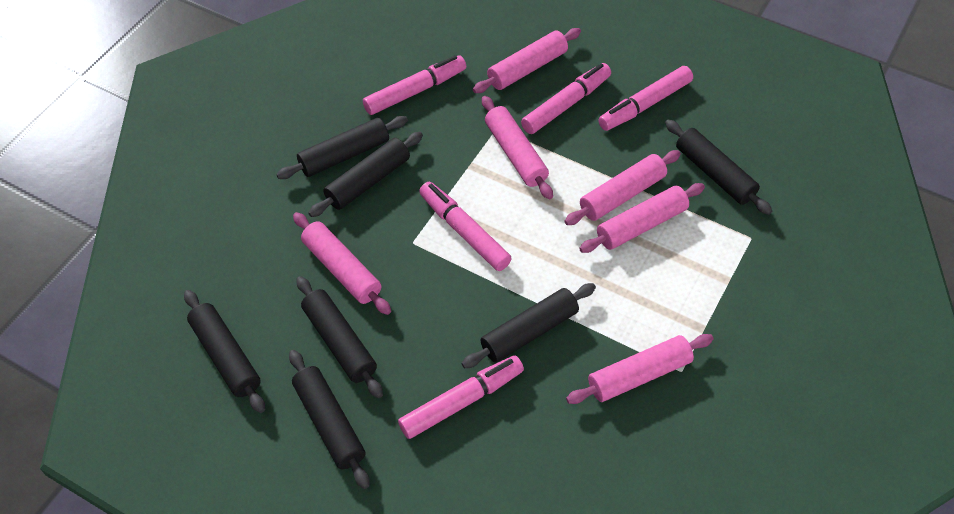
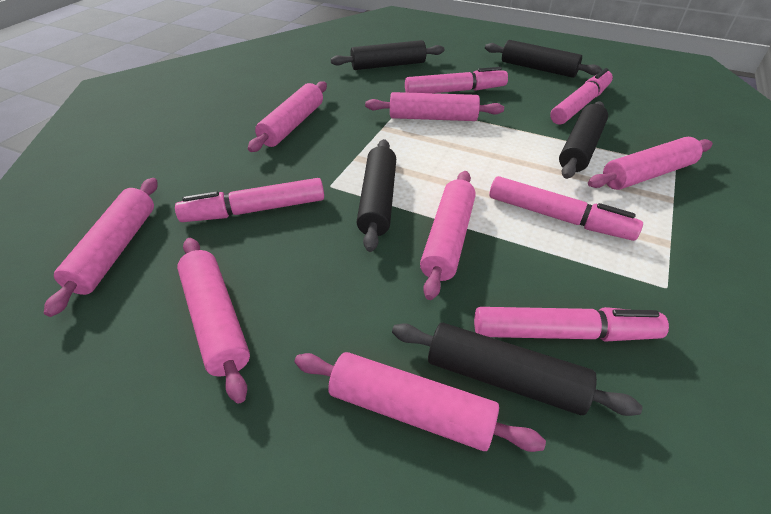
black rolling pin: 7 -> 5
pink rolling pin: 6 -> 7

